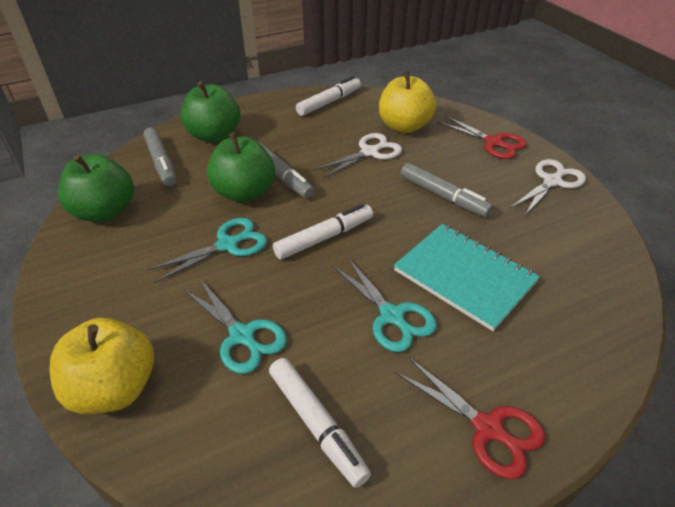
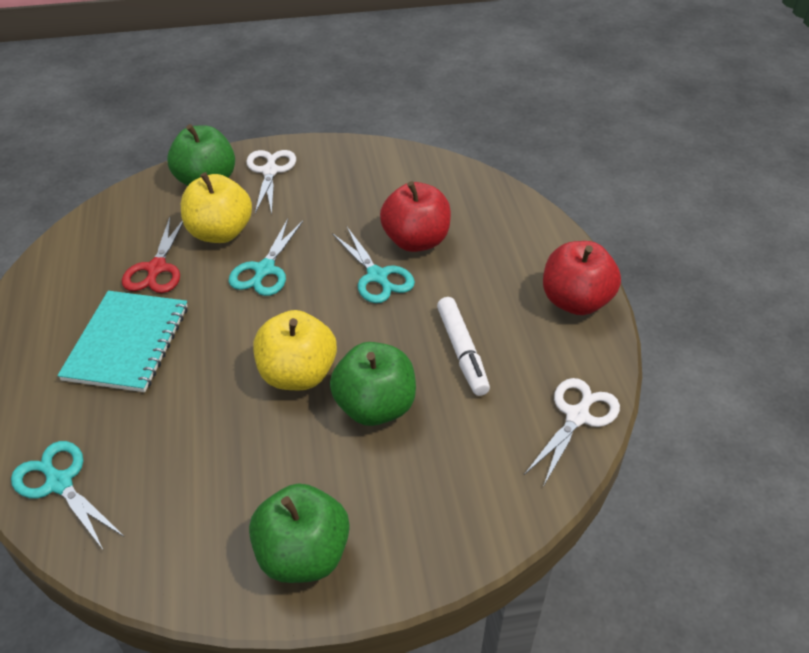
grey marker: 3 -> 0
red apple: 0 -> 2
red scissors: 2 -> 1
white marker: 3 -> 1

